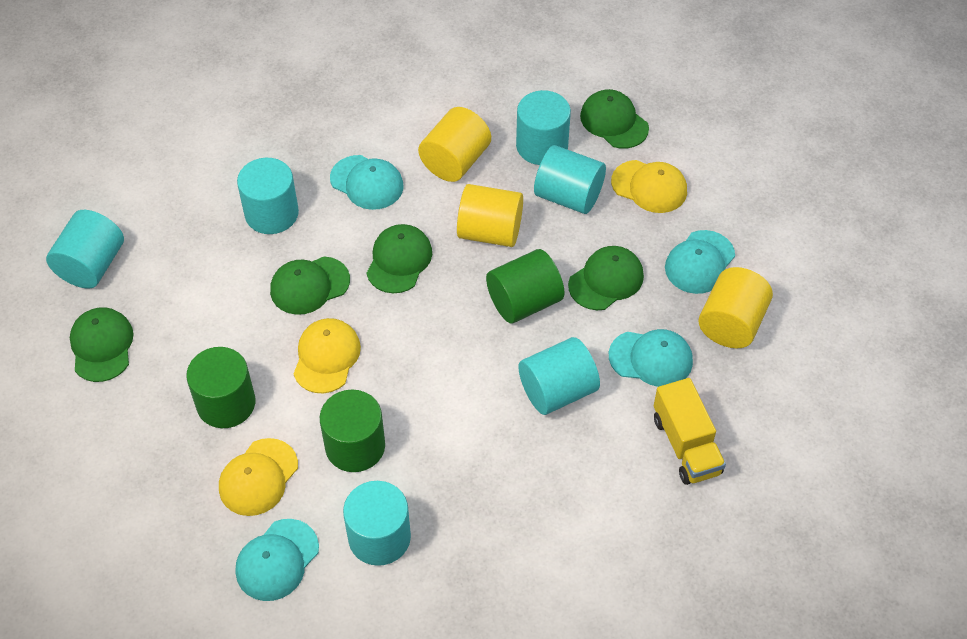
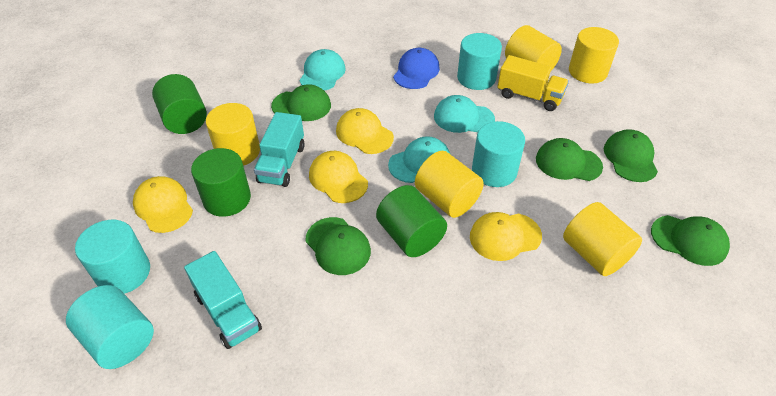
blue cap: 0 -> 1
turquoise cap: 4 -> 3
turquoise cylinder: 6 -> 4
turquoise truck: 0 -> 2
yellow cap: 3 -> 4
yellow cylinder: 3 -> 5

